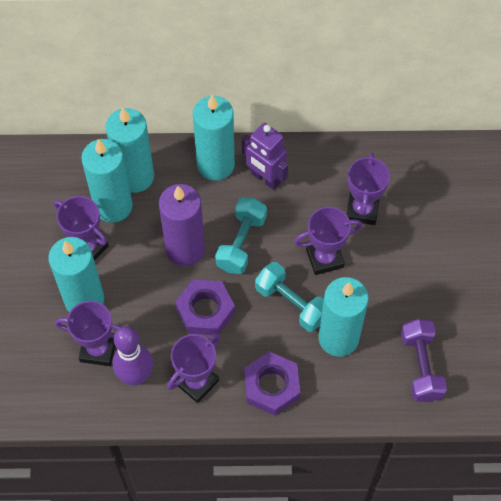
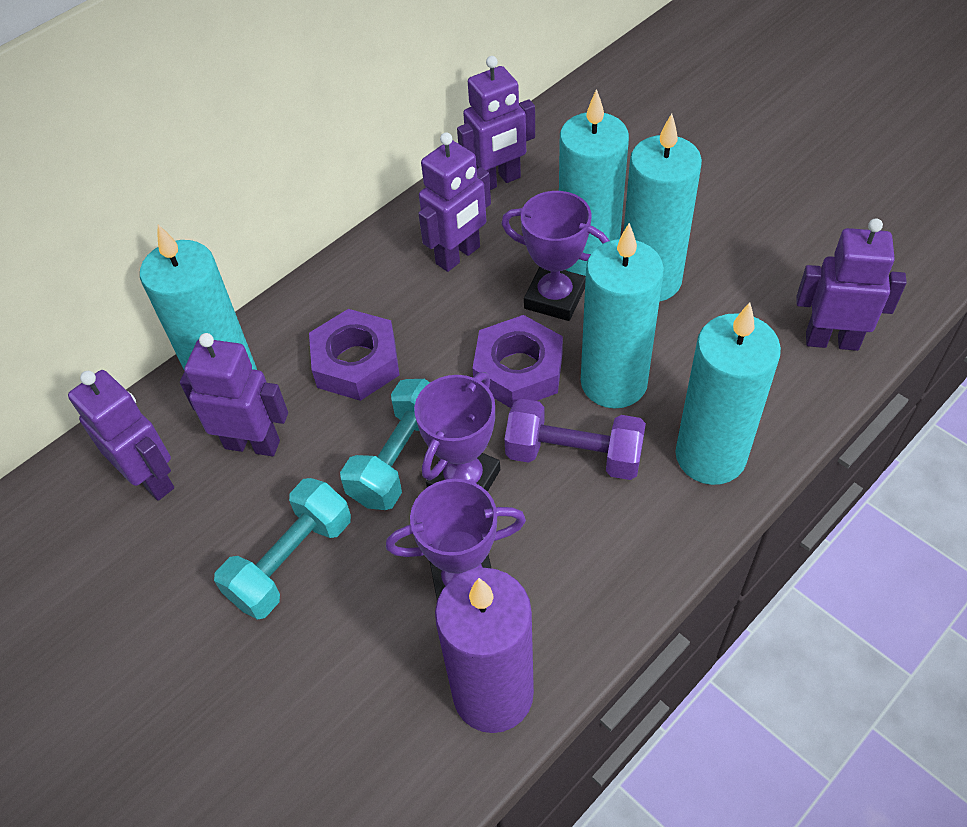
purple bowling pin: 1 -> 0
purple robot: 1 -> 5
purple trophy: 5 -> 3

